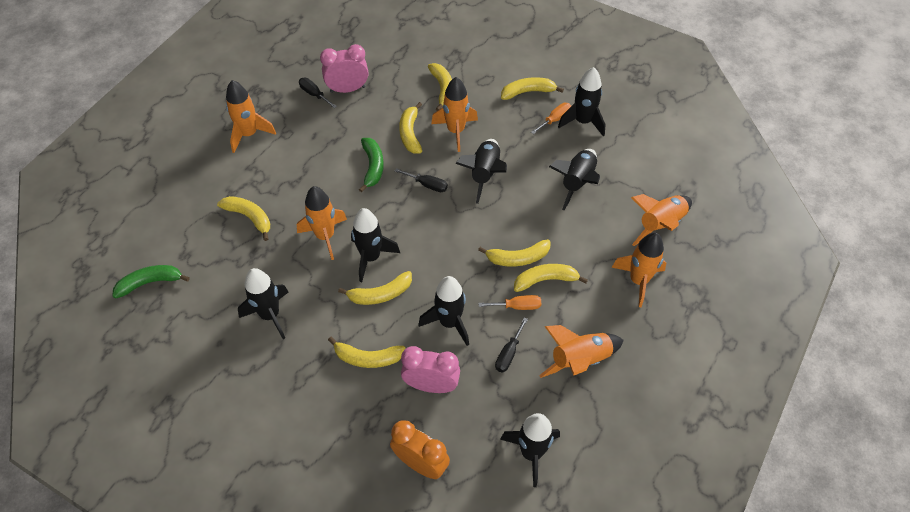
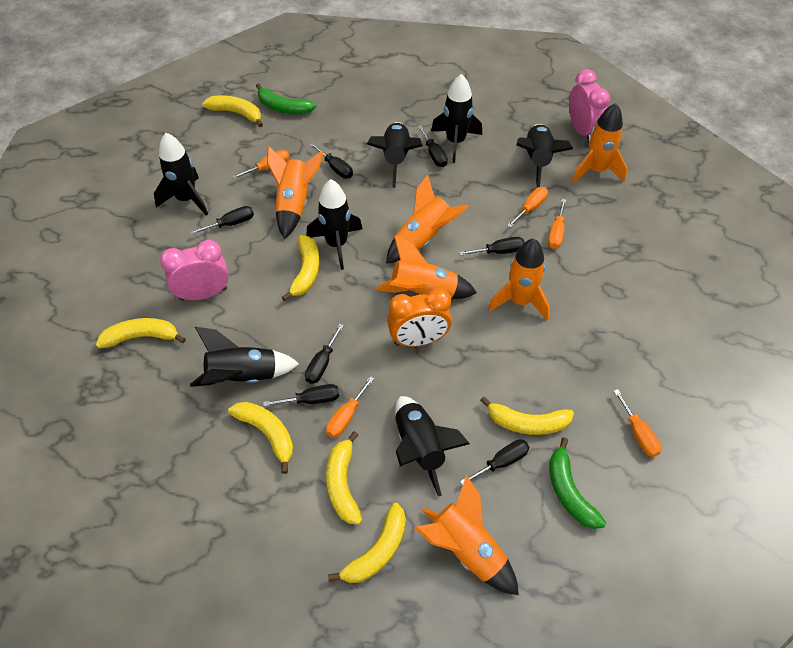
black screwdriver: 3 -> 7
orange screwdriver: 2 -> 5
yellow banana: 8 -> 7

